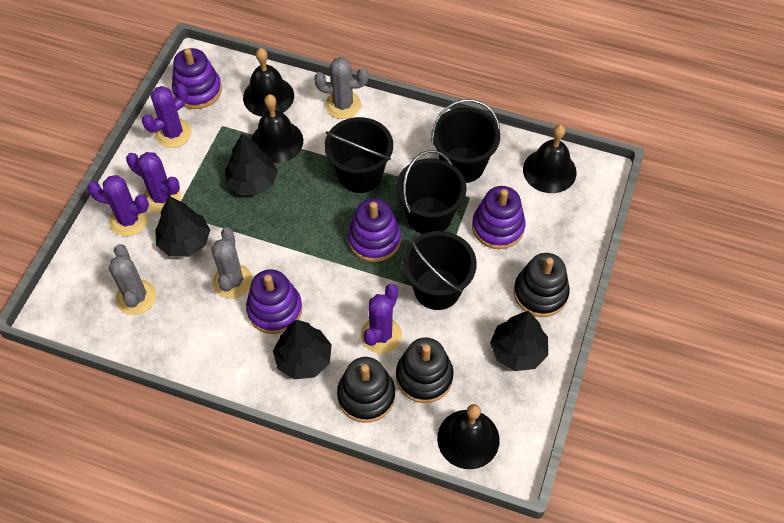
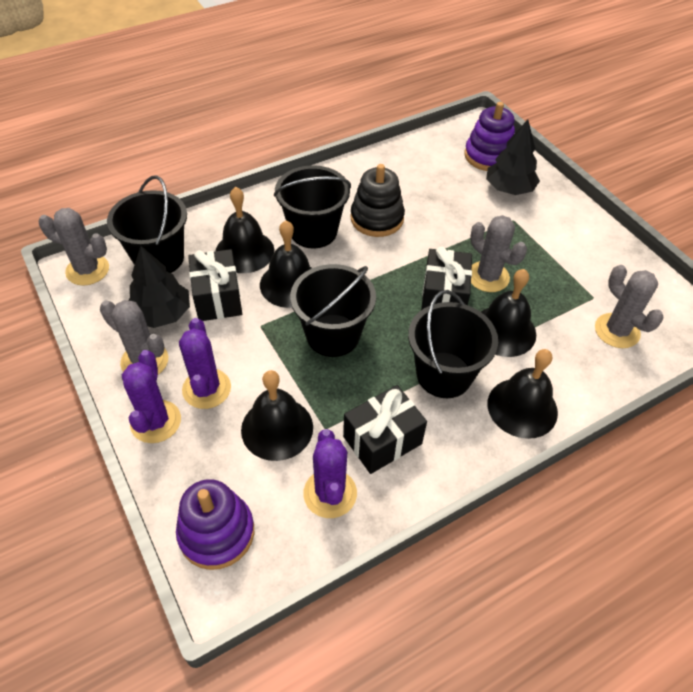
black bell: 4 -> 5
black gift: 0 -> 3
black stacking toy: 3 -> 1
black tree: 4 -> 2
grey cactus: 3 -> 4
purple cactus: 4 -> 3
purple stacking toy: 4 -> 2

